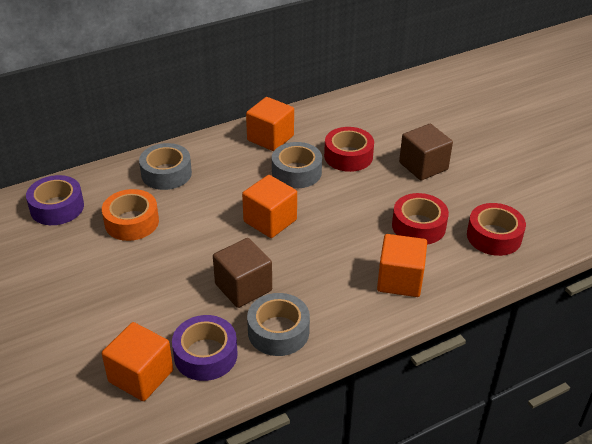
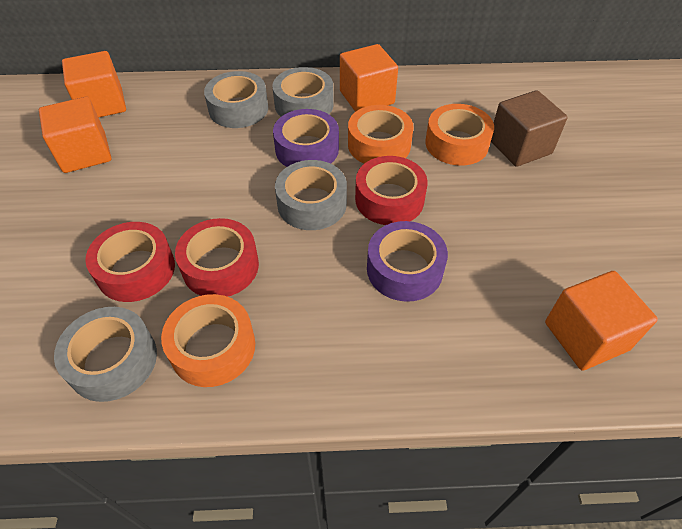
brown cube: 2 -> 1
grey tape: 3 -> 4
orange tape: 1 -> 3

